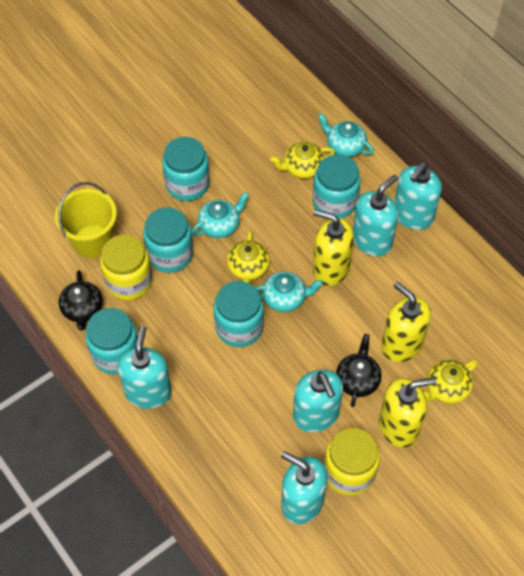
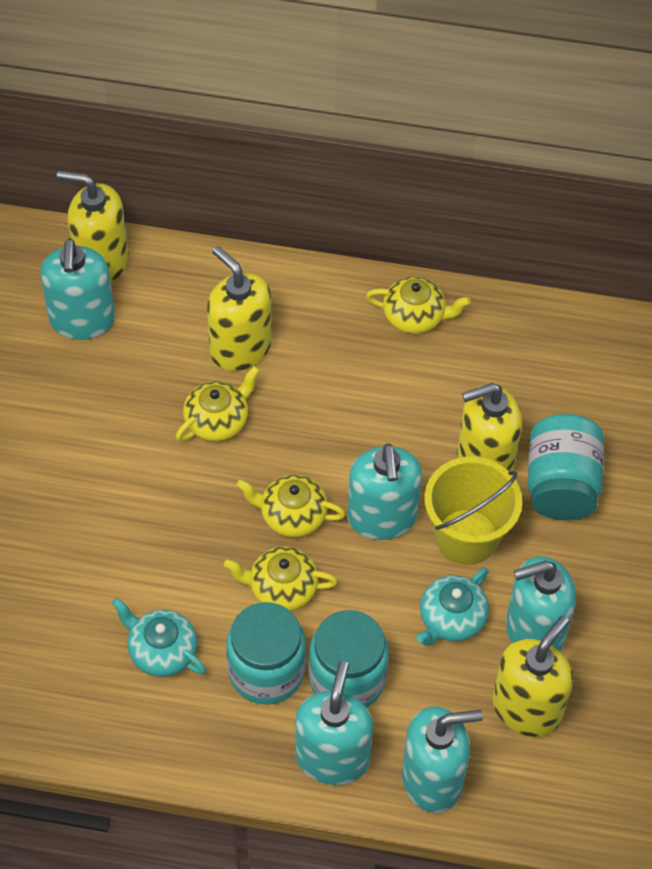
black teapot: 2 -> 0
turquoise jar: 5 -> 3
turquoise teapot: 3 -> 2
yellow jar: 2 -> 0
yellow soap dispenser: 3 -> 4
yellow teapot: 3 -> 4

